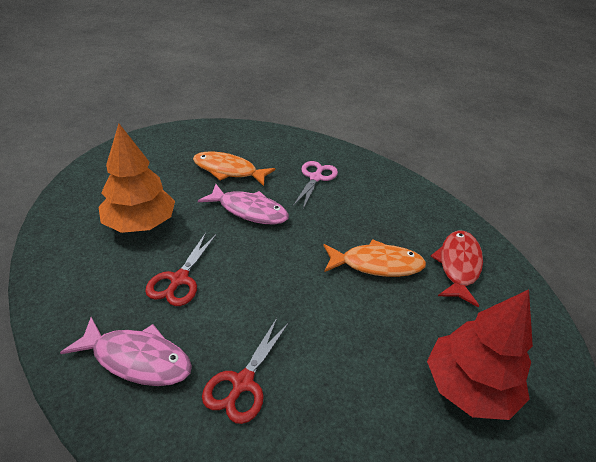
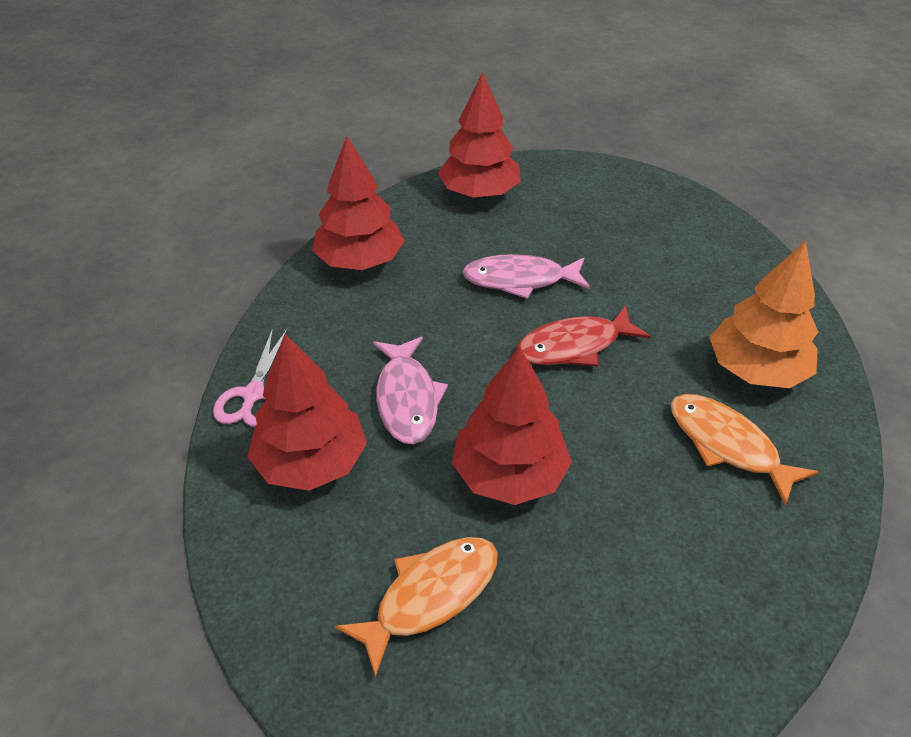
red scissors: 2 -> 0
red tree: 1 -> 4

